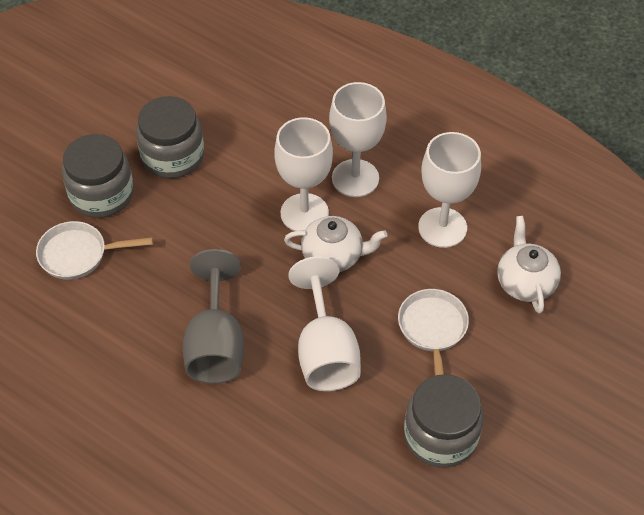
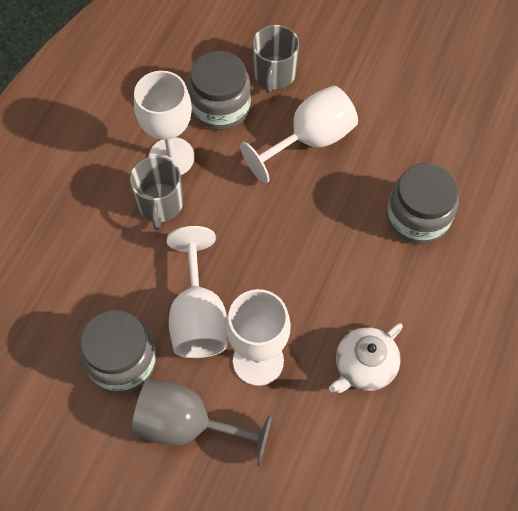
grey mug: 0 -> 2
white pan: 2 -> 0
white teapot: 2 -> 1

